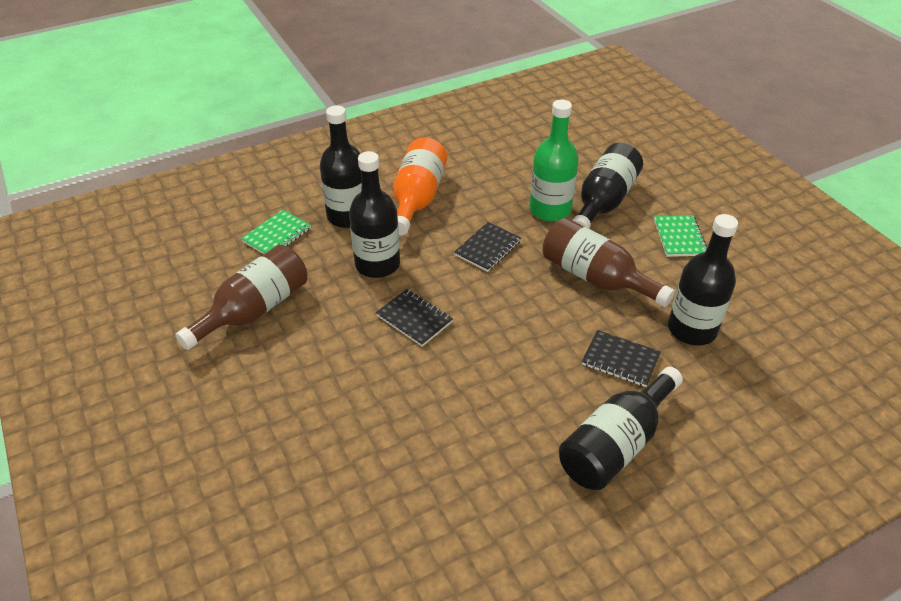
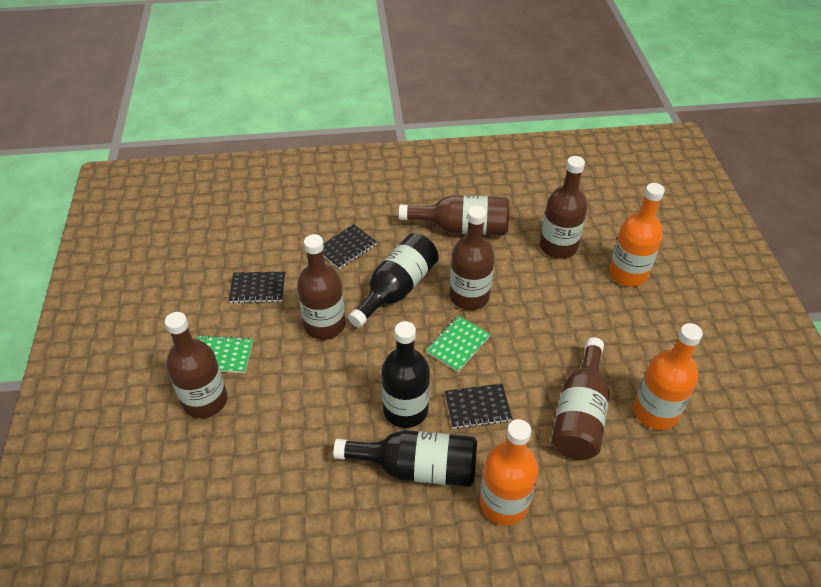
black bottle: 5 -> 3
brown bottle: 2 -> 6
green bottle: 1 -> 0
orange bottle: 1 -> 3

